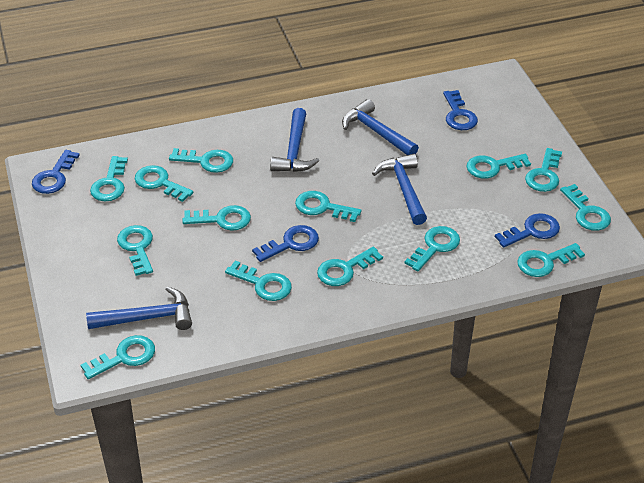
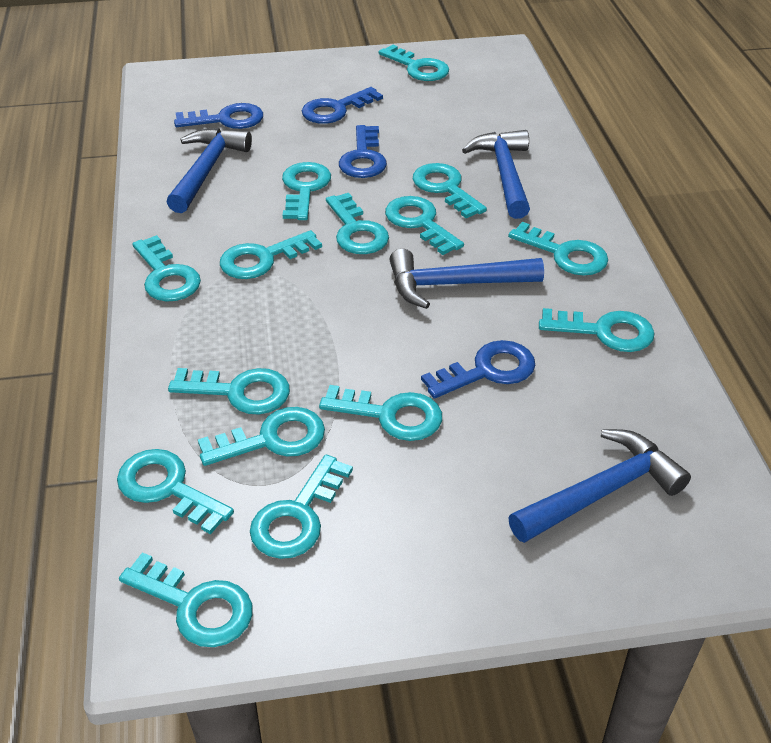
turquoise key: 14 -> 15

